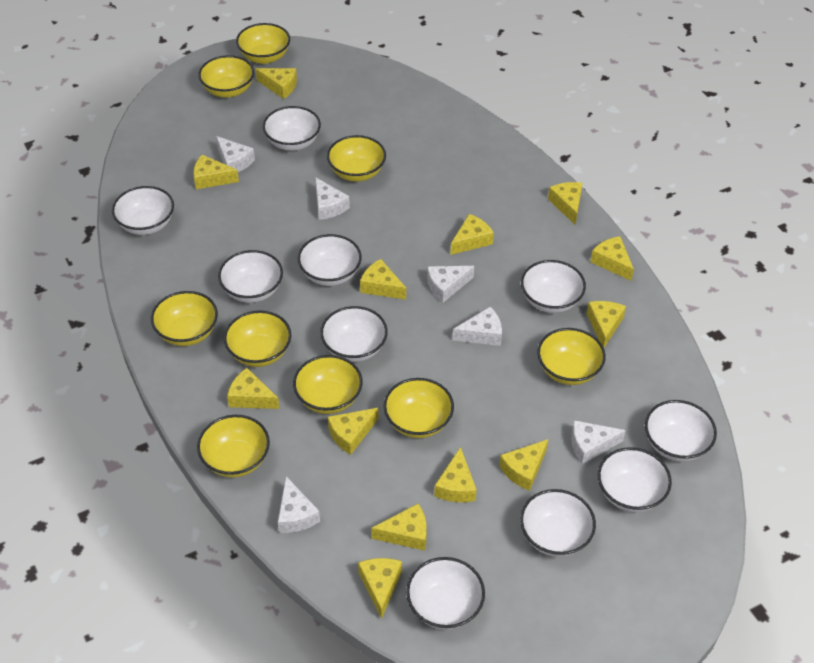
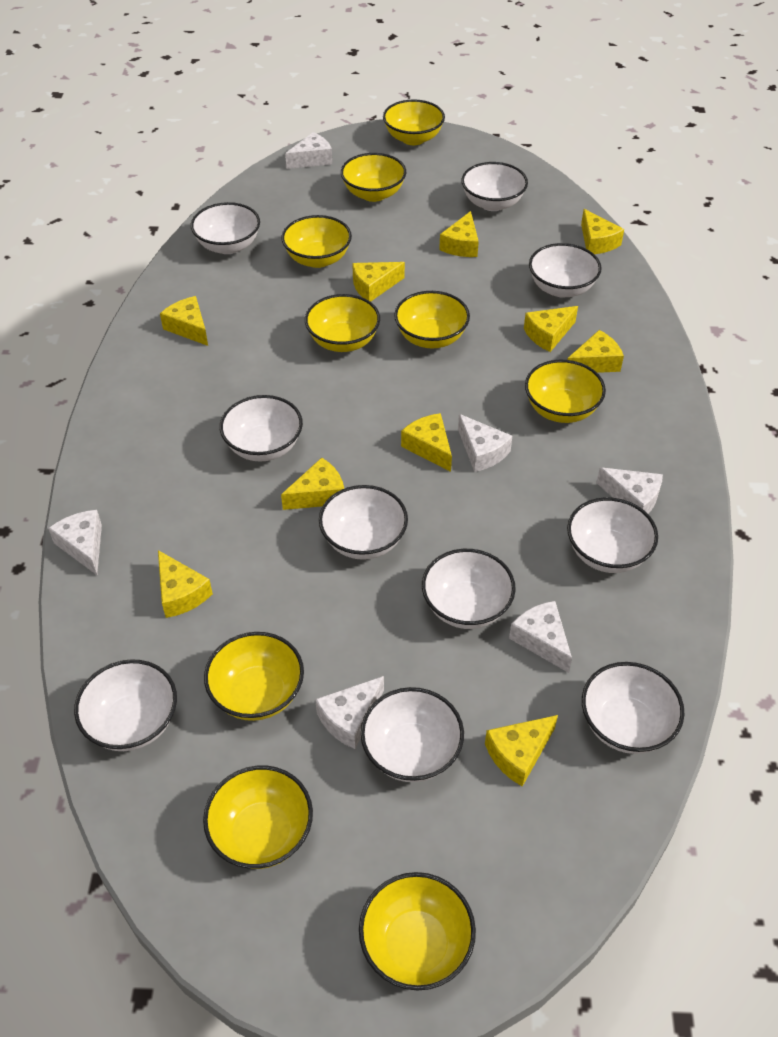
yellow cheese: 13 -> 10

